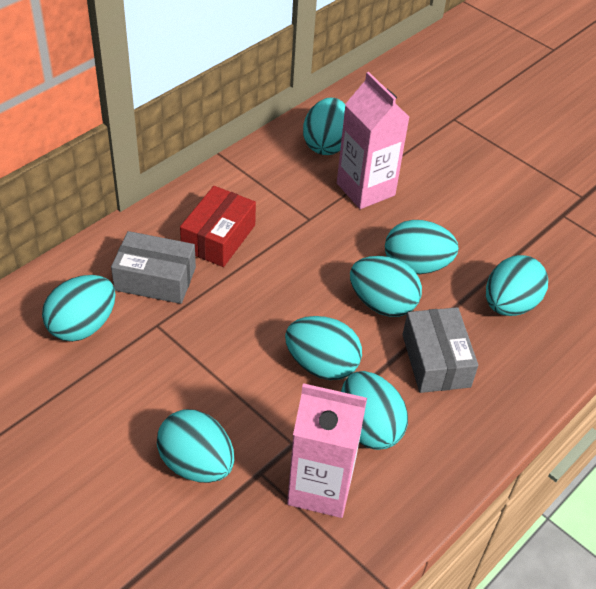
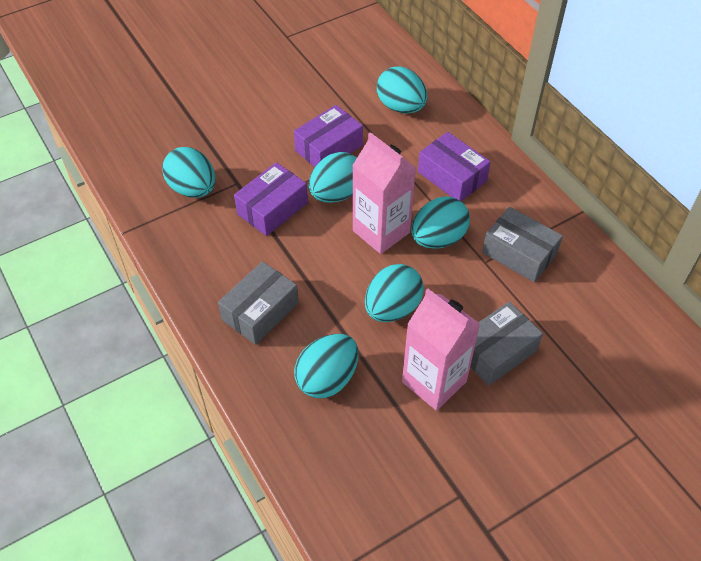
grey box: 2 -> 3
purple box: 0 -> 3
red box: 1 -> 0
turquoise egg: 8 -> 6

